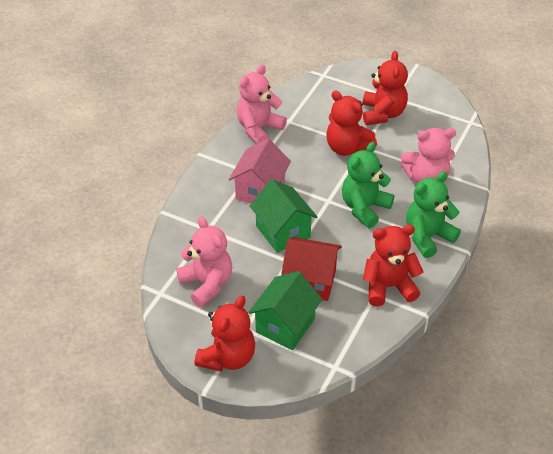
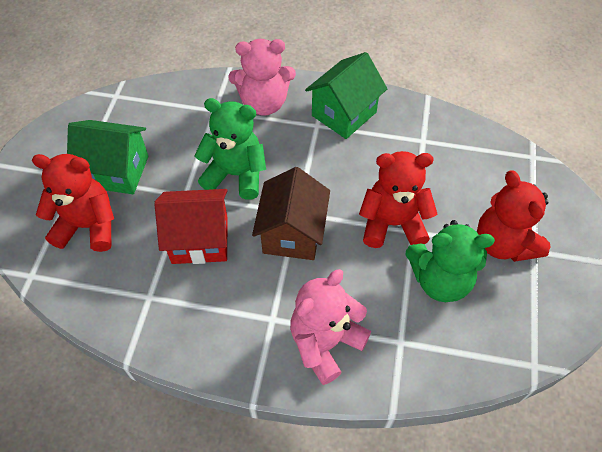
brown house: 0 -> 1
pink house: 1 -> 0
pink teddy bear: 3 -> 2
red teddy bear: 4 -> 3

